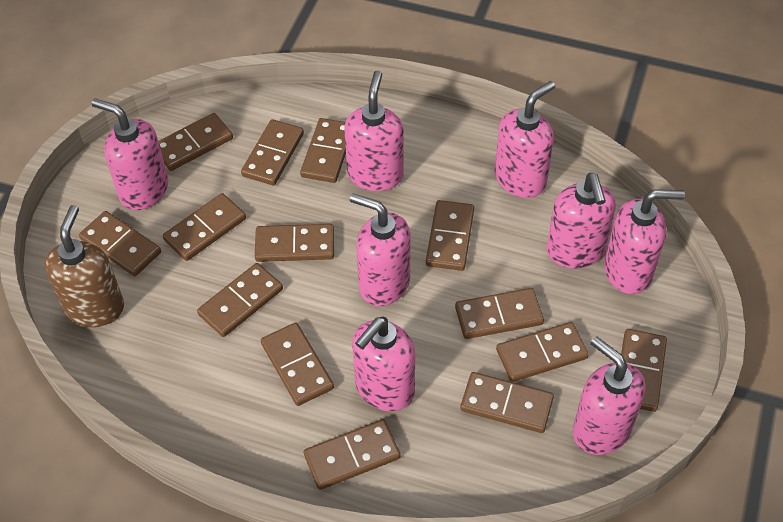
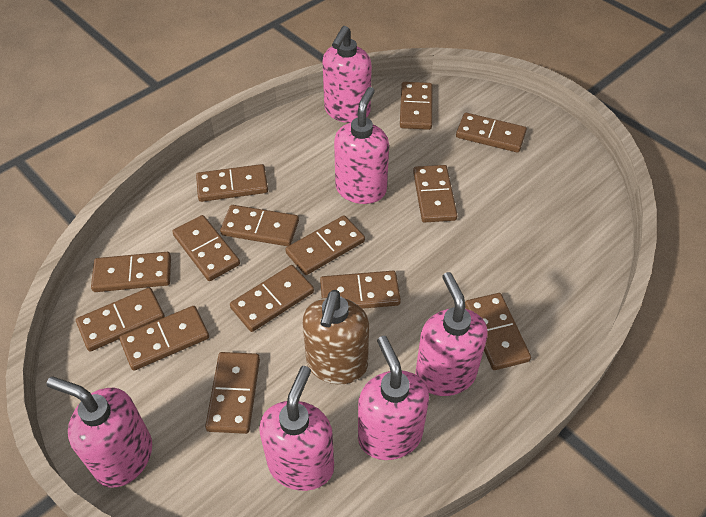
pink soap dispenser: 8 -> 6

